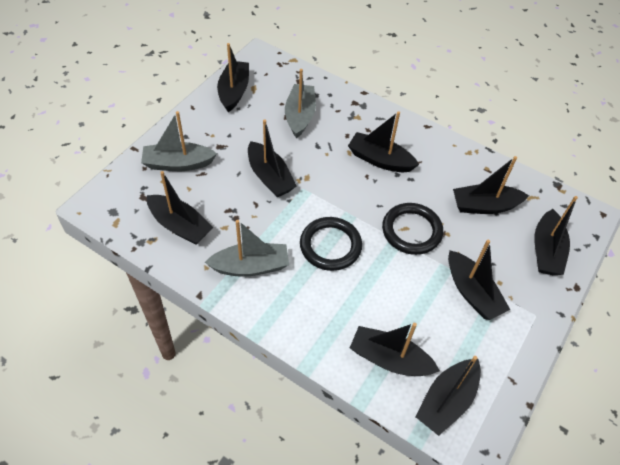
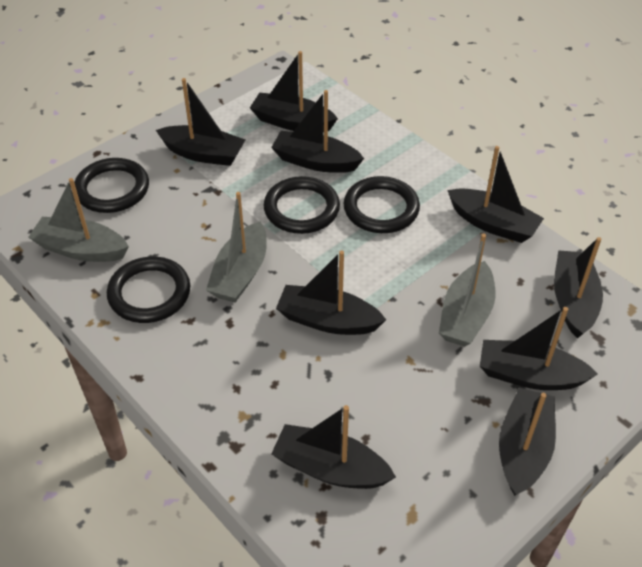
black ring: 2 -> 4

